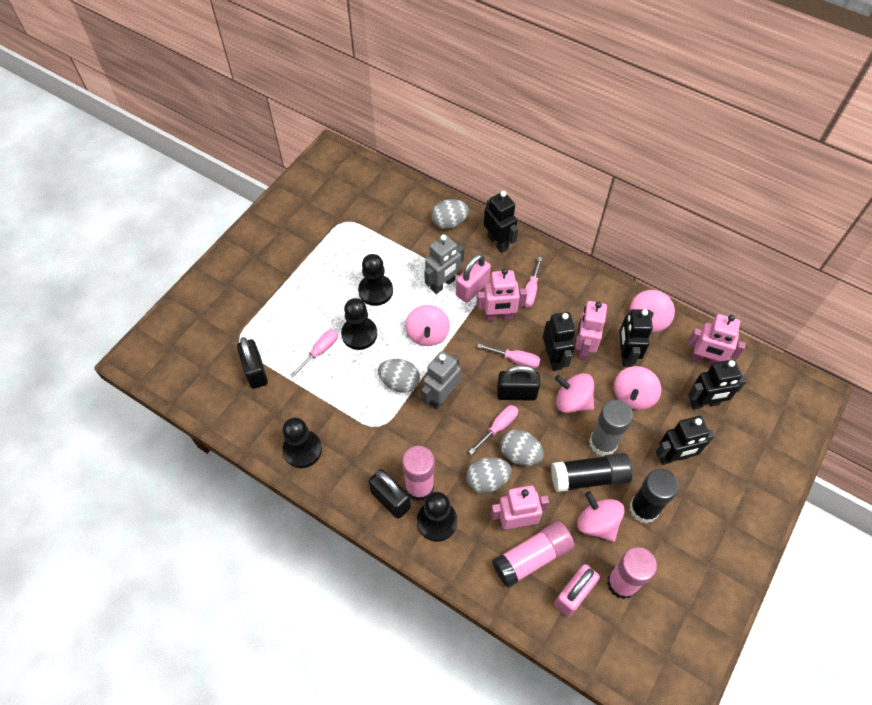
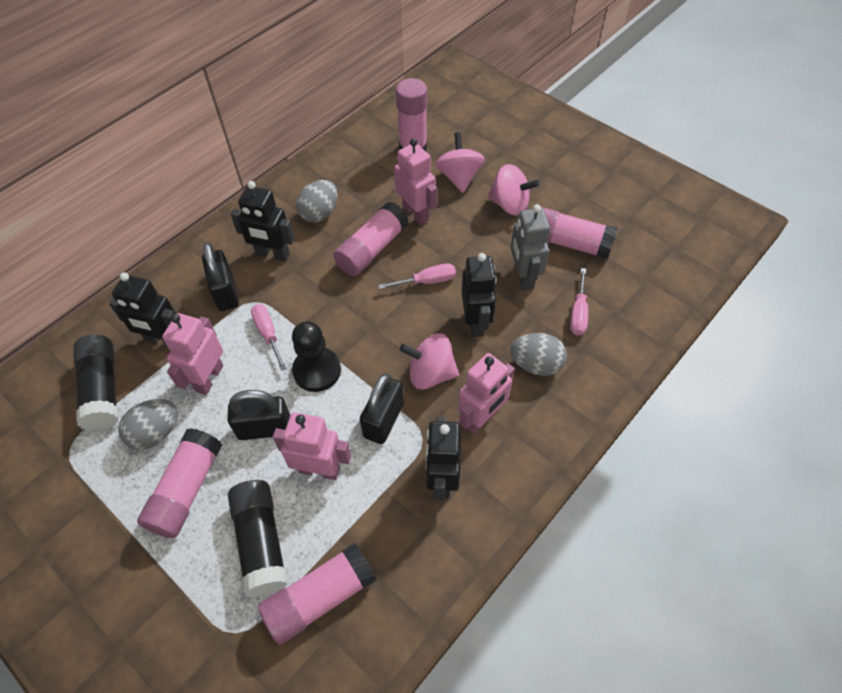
black pawn: 4 -> 1
black robot: 5 -> 4
grey egg: 4 -> 3
grey glue stick: 1 -> 0
grey robot: 2 -> 1
pink glue stick: 3 -> 5
pink padlock: 2 -> 0
pink screwdriver: 4 -> 3
pink spinning top: 5 -> 3

